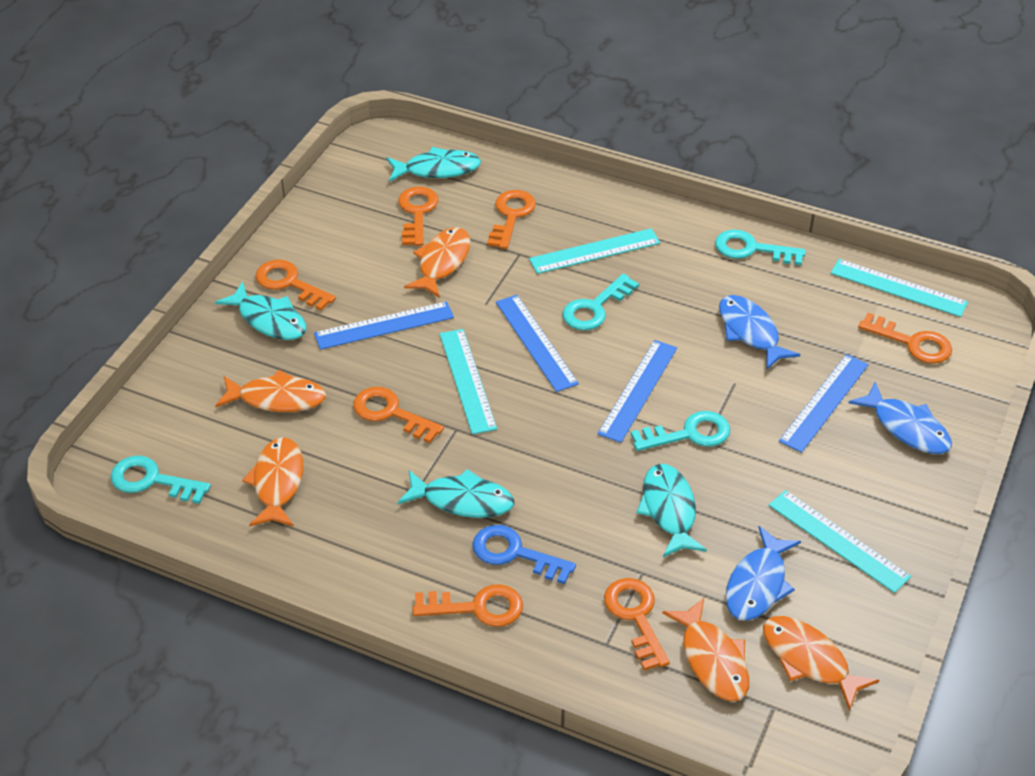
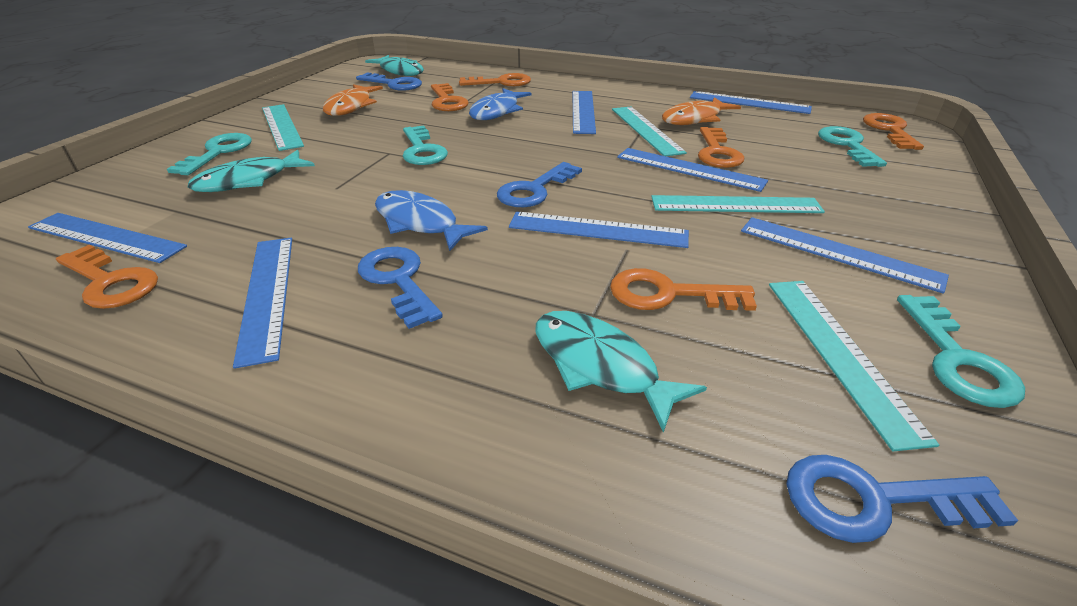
blue fish: 3 -> 2
blue key: 1 -> 4
blue ruler: 4 -> 7
orange fish: 5 -> 2
orange key: 7 -> 6
turquoise fish: 4 -> 3

